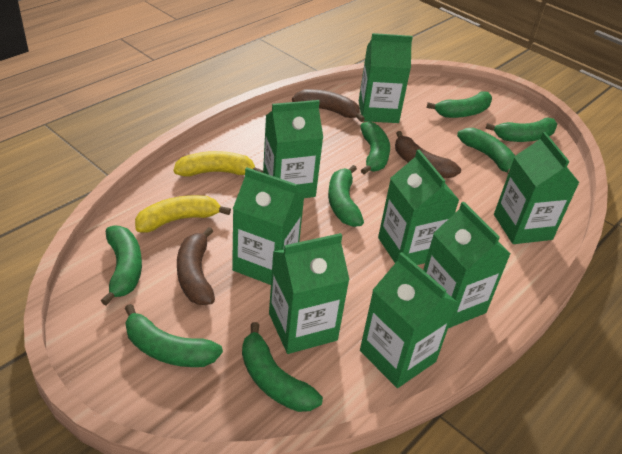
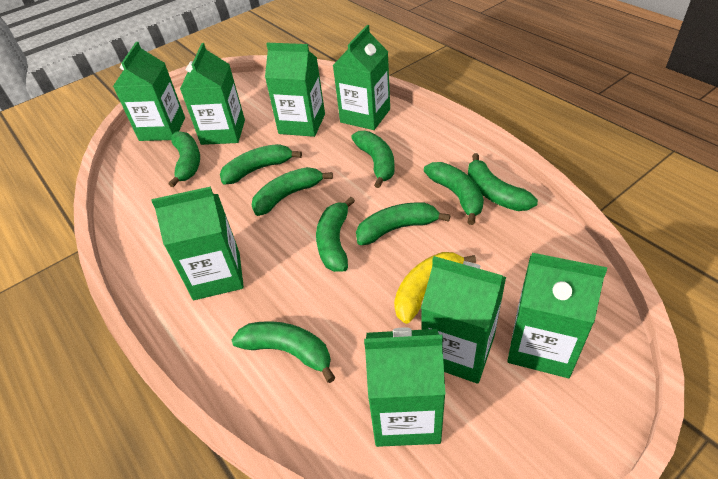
brown banana: 3 -> 0
green banana: 8 -> 9
yellow banana: 2 -> 1

